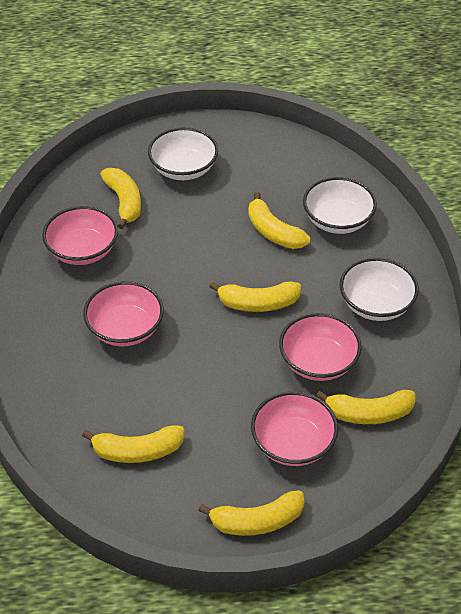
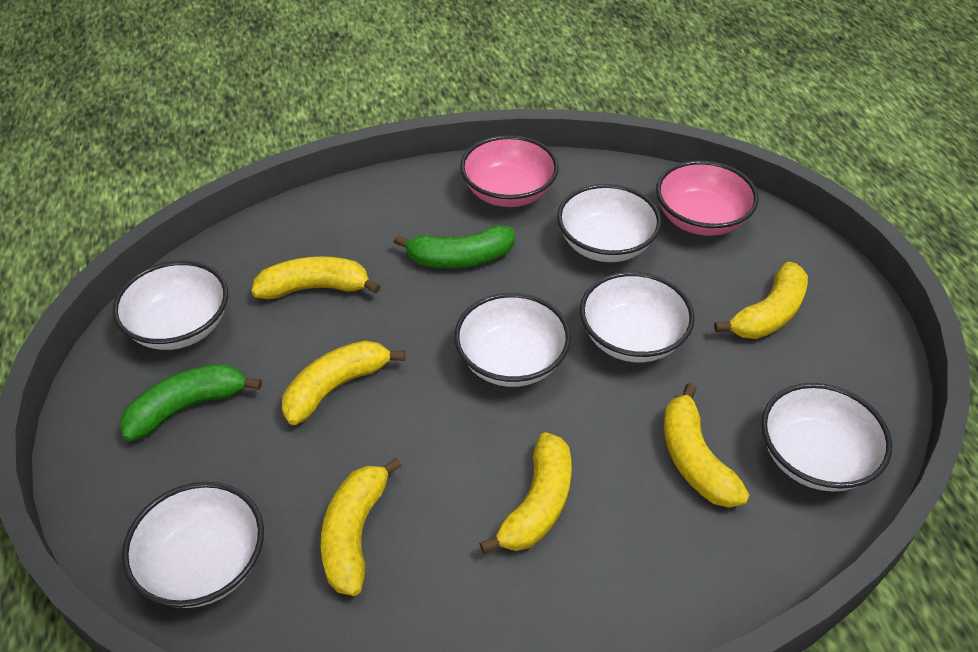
green banana: 0 -> 2
pink bowl: 4 -> 2
white bowl: 3 -> 6

